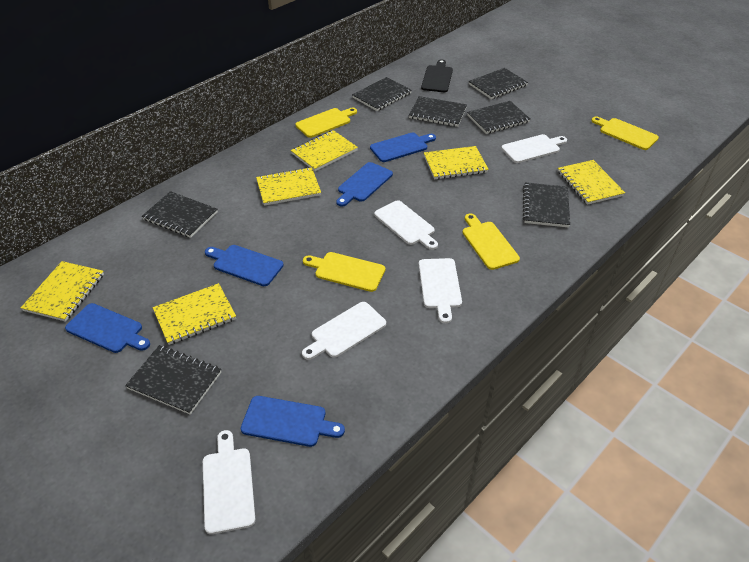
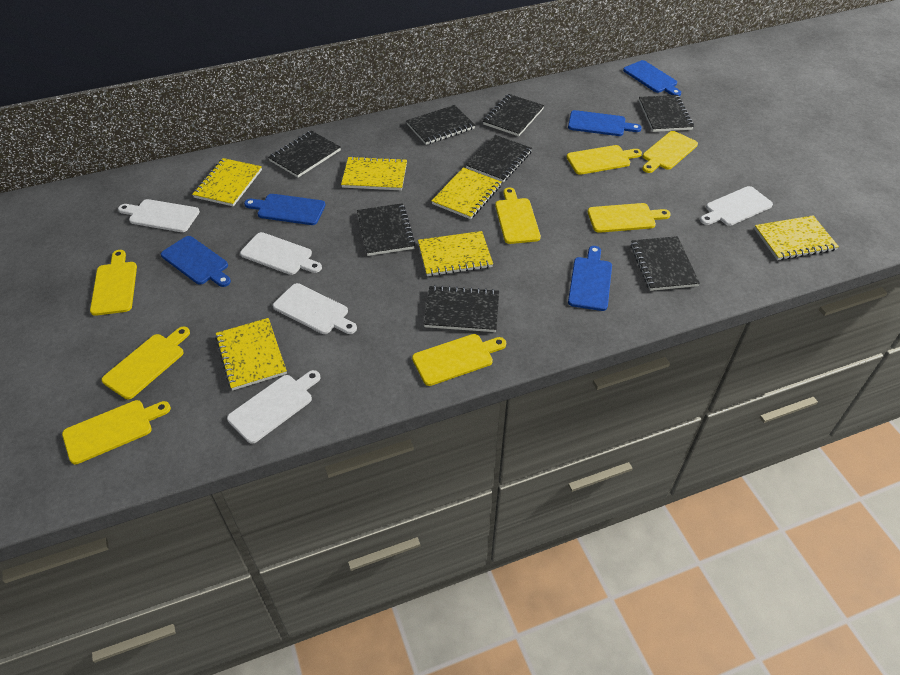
black cutting board: 1 -> 0
black notebook: 7 -> 8
yellow cutting board: 4 -> 8

